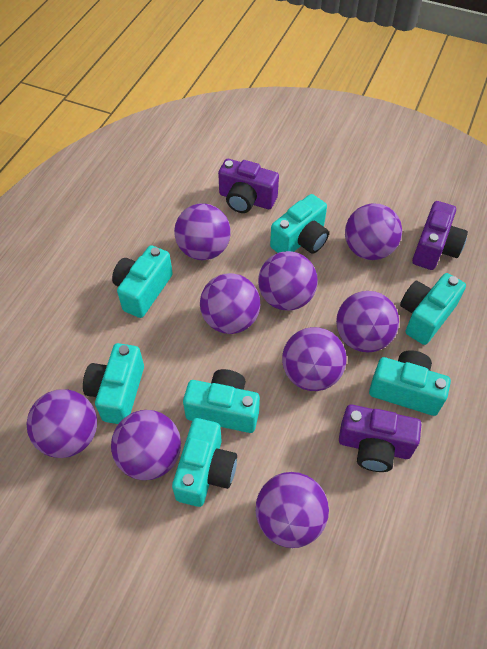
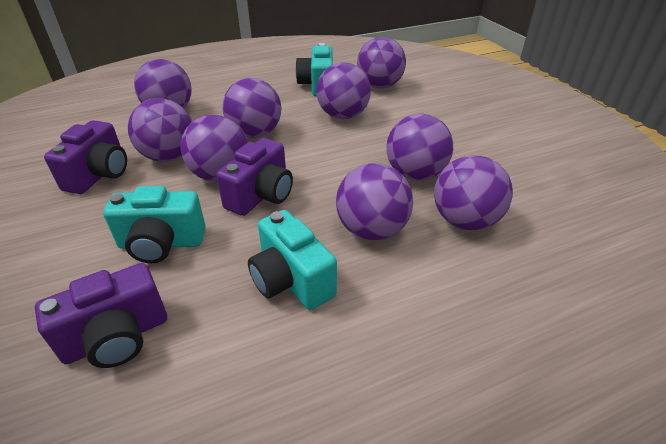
turquoise camera: 7 -> 3

